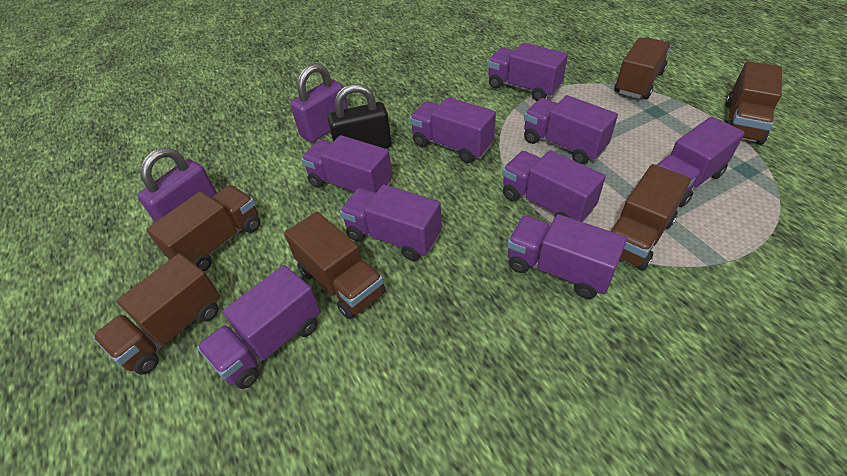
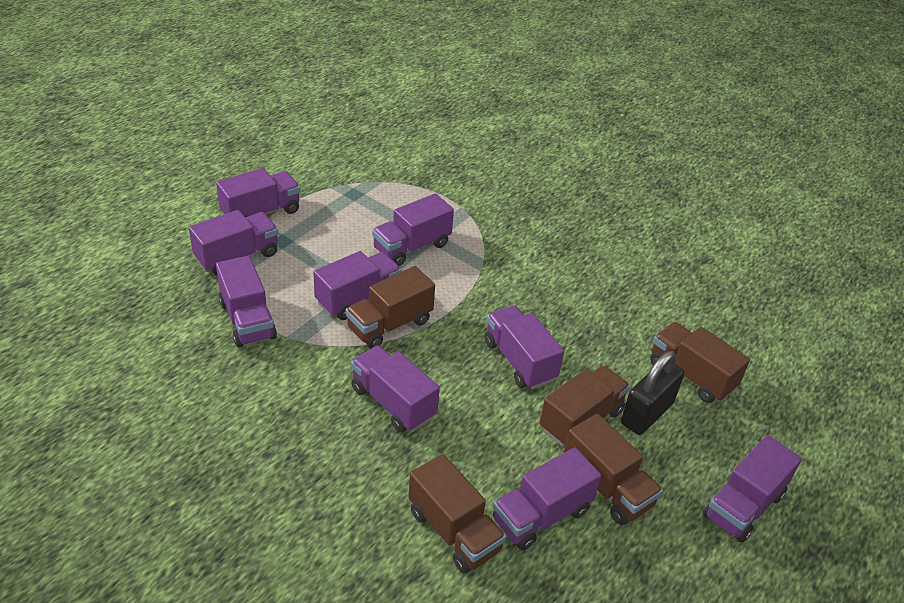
brown truck: 6 -> 5
purple padlock: 2 -> 0

